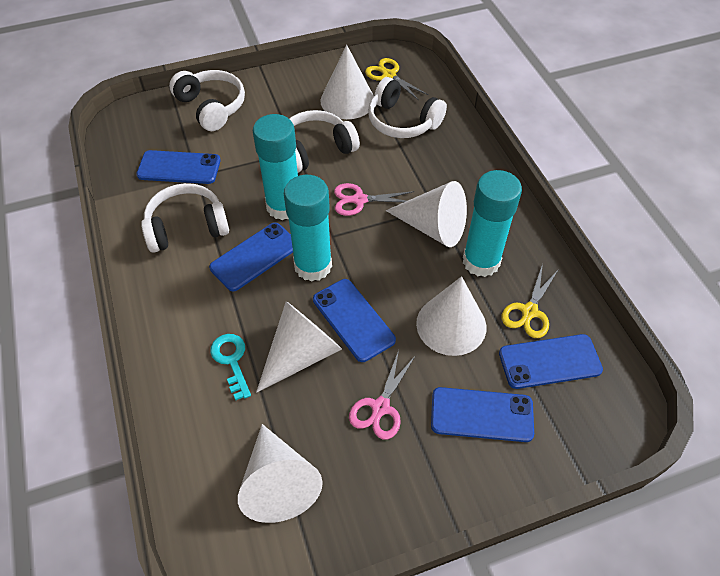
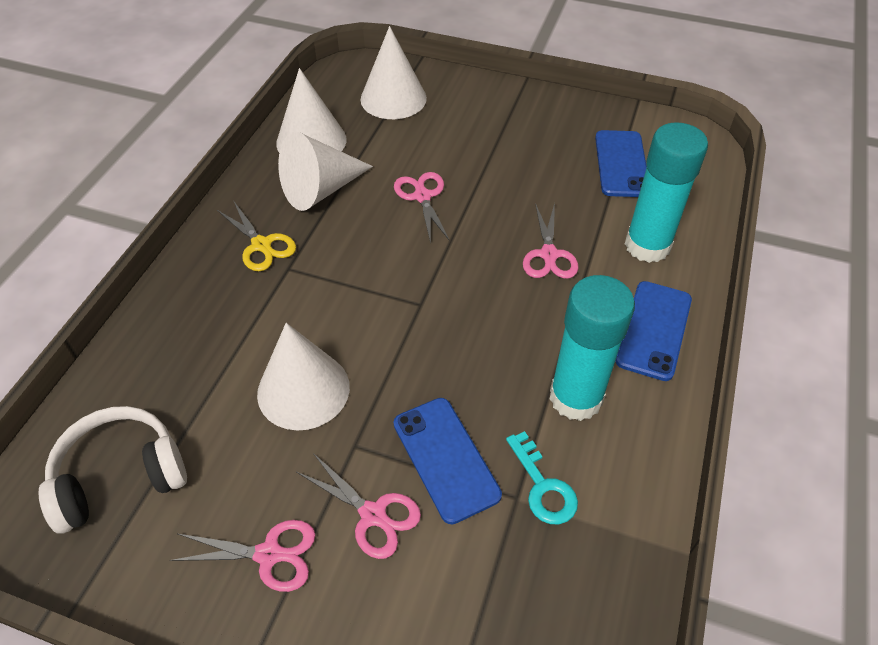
blue phone: 5 -> 3
pink scissors: 2 -> 4
turquoise glue stick: 3 -> 2
white cone: 5 -> 4
white headphones: 4 -> 1
yellow scissors: 2 -> 1

